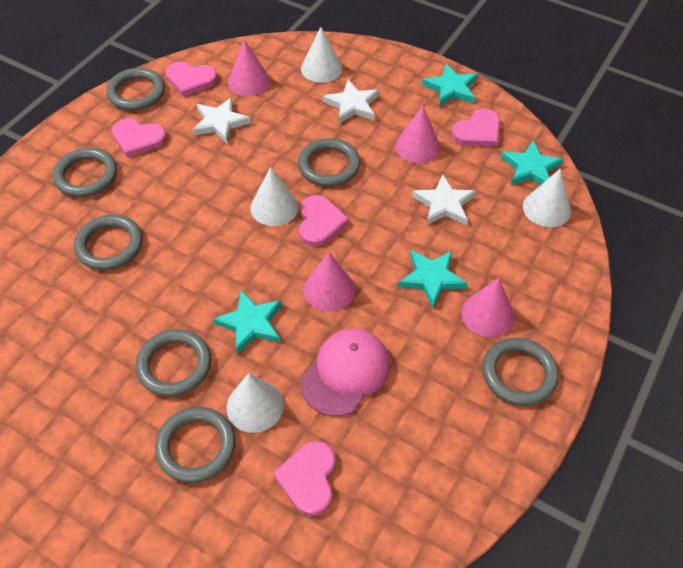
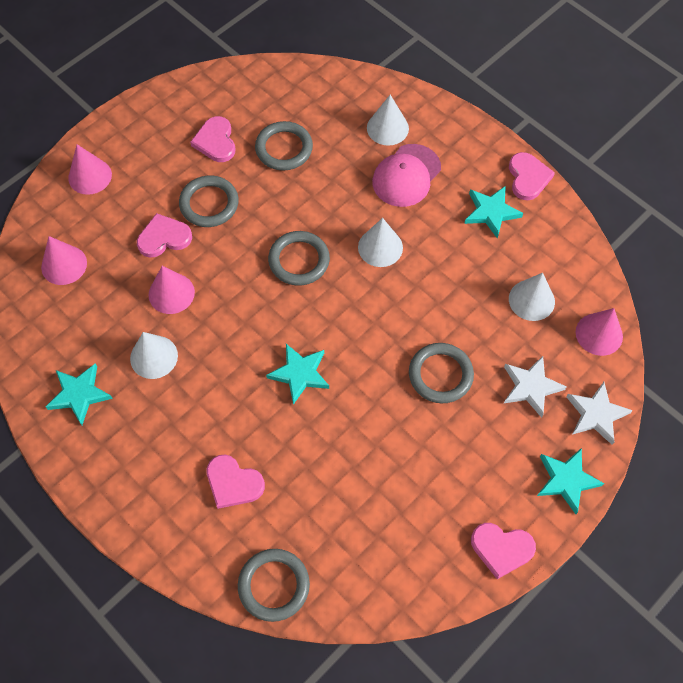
grey ring: 7 -> 5
white star: 3 -> 2

